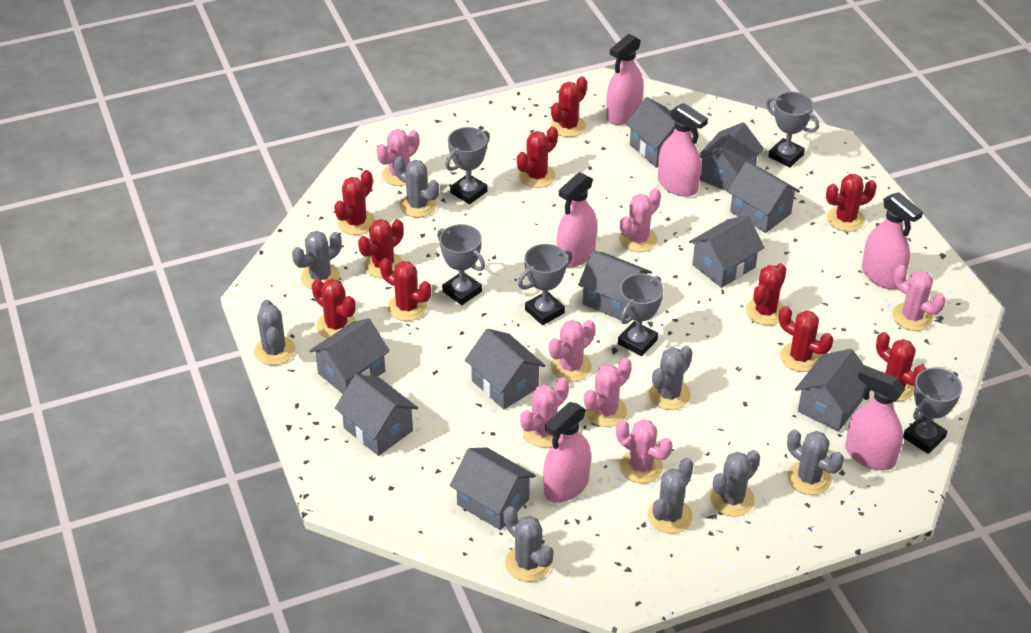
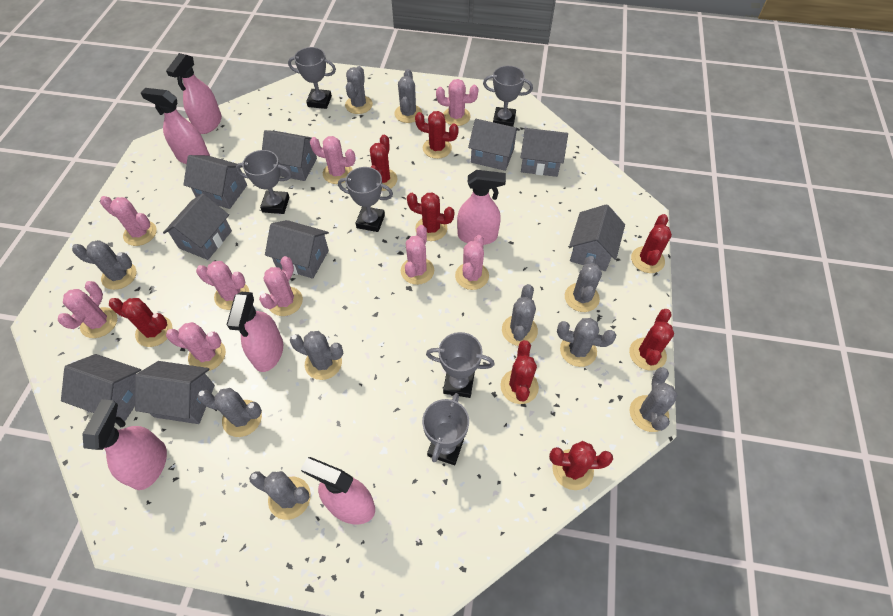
grey cactus: 8 -> 10
grey house: 10 -> 9
pink cactus: 7 -> 9
red cactus: 10 -> 8

